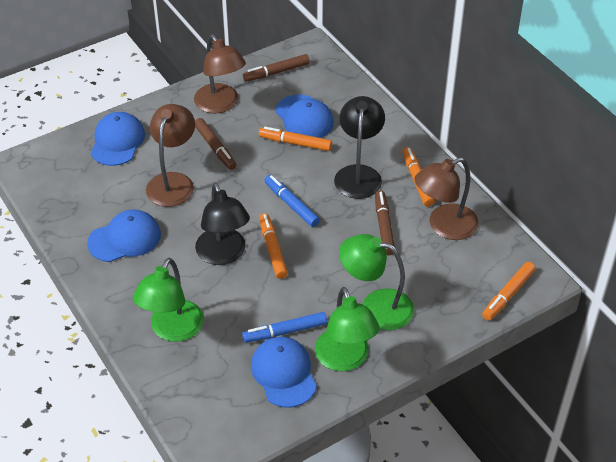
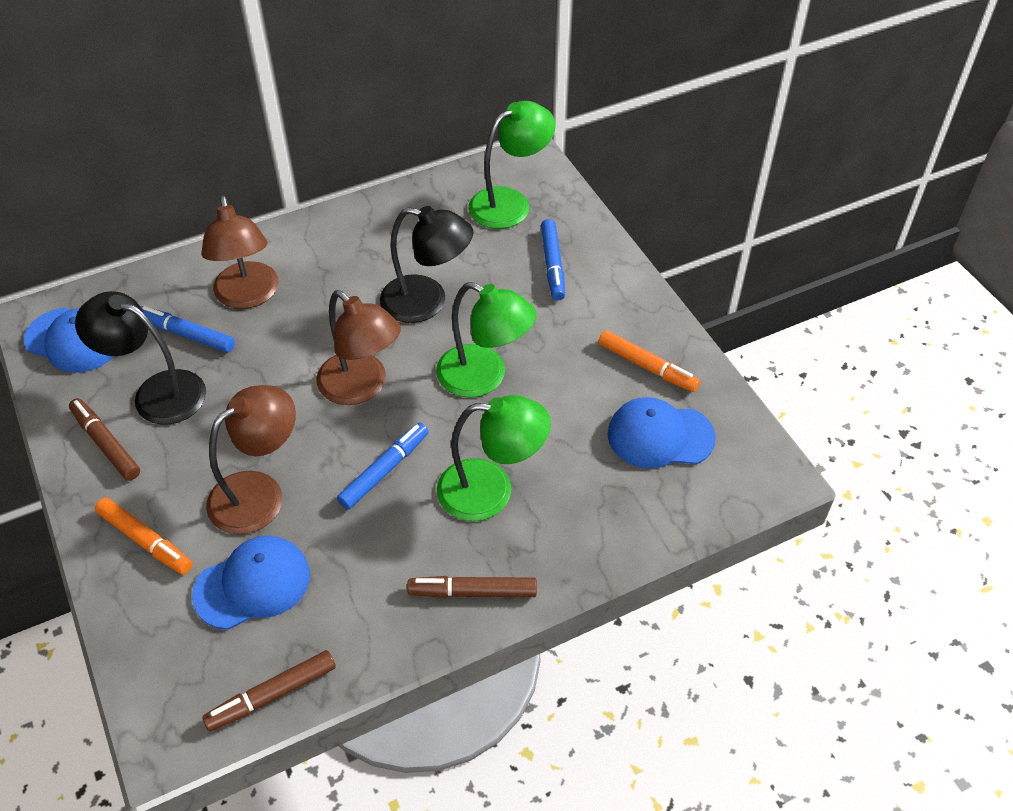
blue cap: 4 -> 3
blue marker: 2 -> 3
orange marker: 4 -> 2

